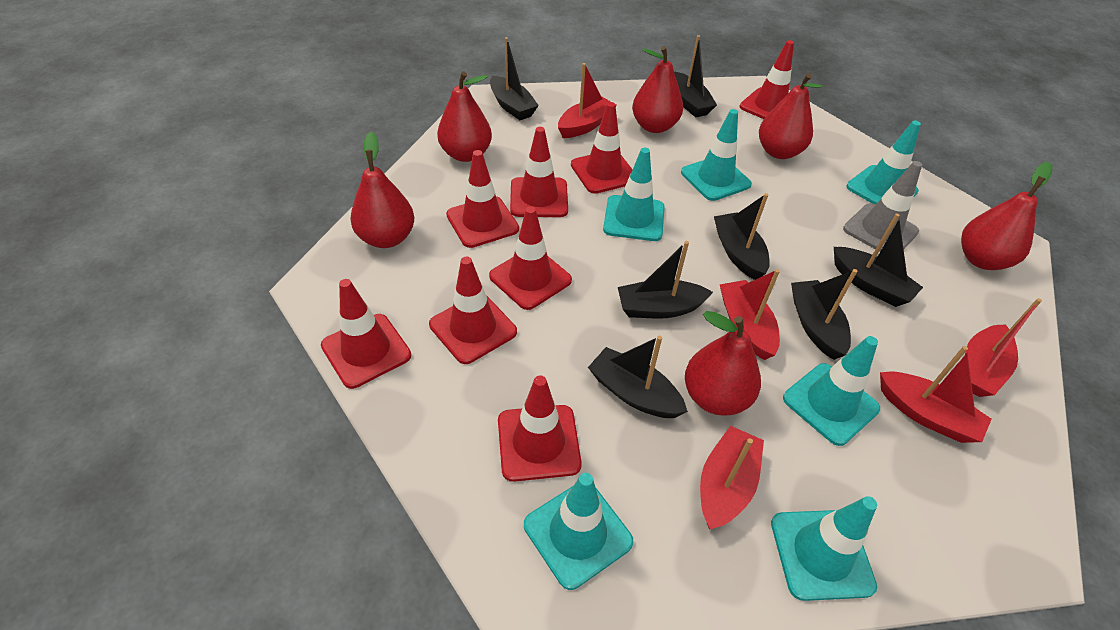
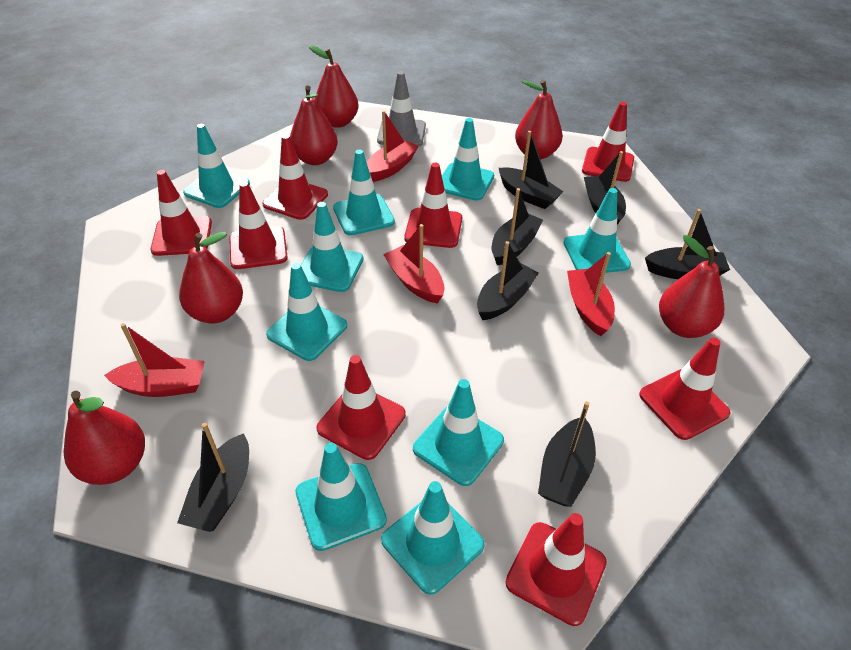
red boat: 5 -> 4
turquoise traffic cone: 6 -> 9

